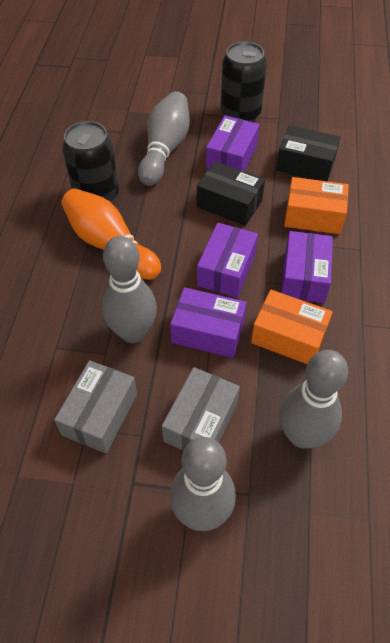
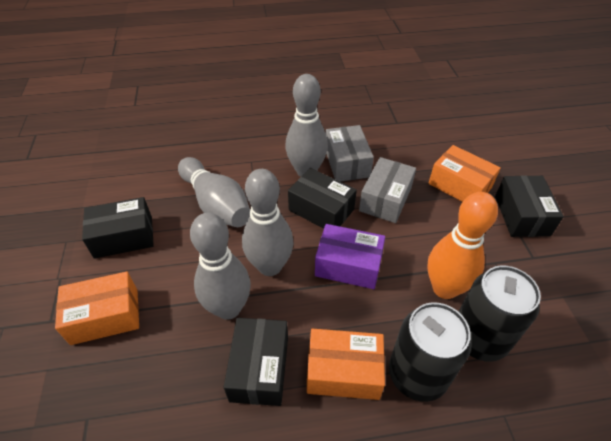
black box: 2 -> 4
orange box: 2 -> 3
purple box: 4 -> 1

